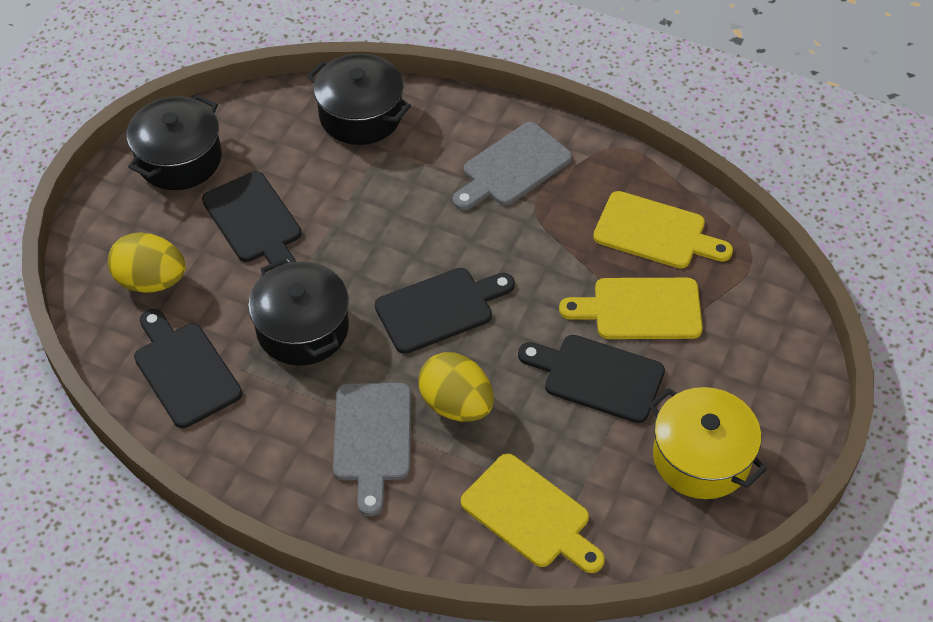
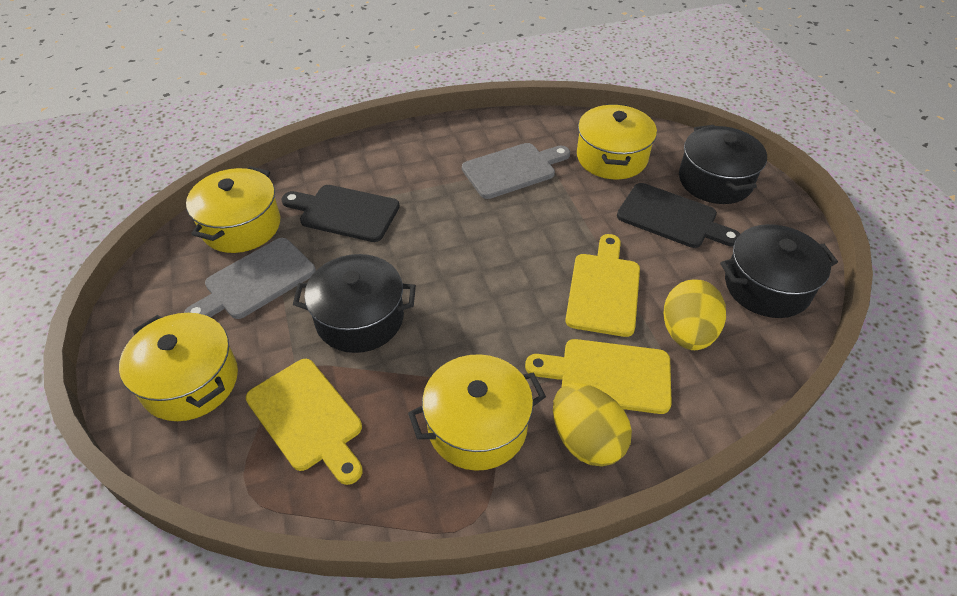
black cutting board: 4 -> 2
yellow pot: 1 -> 4

